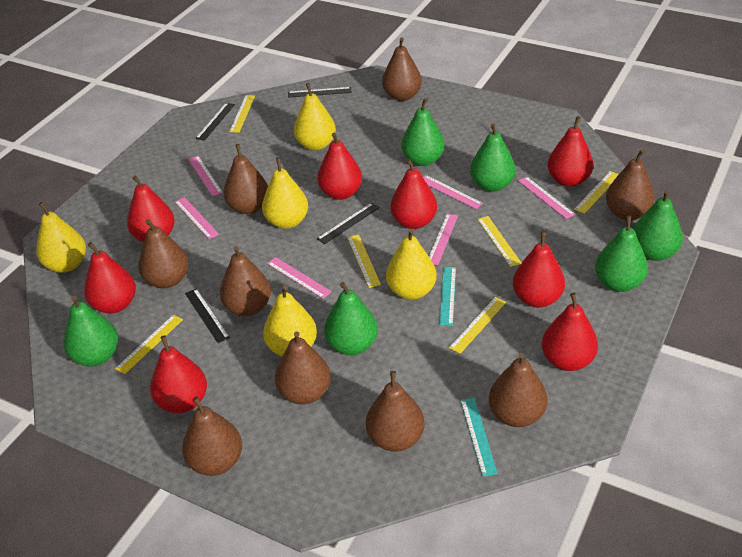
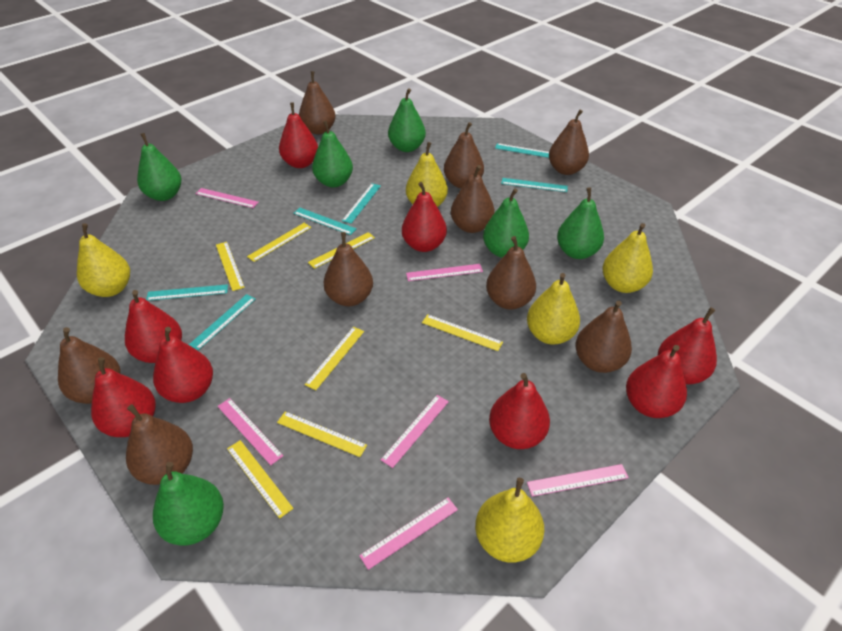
black ruler: 4 -> 0
turquoise ruler: 2 -> 6
yellow ruler: 6 -> 7

